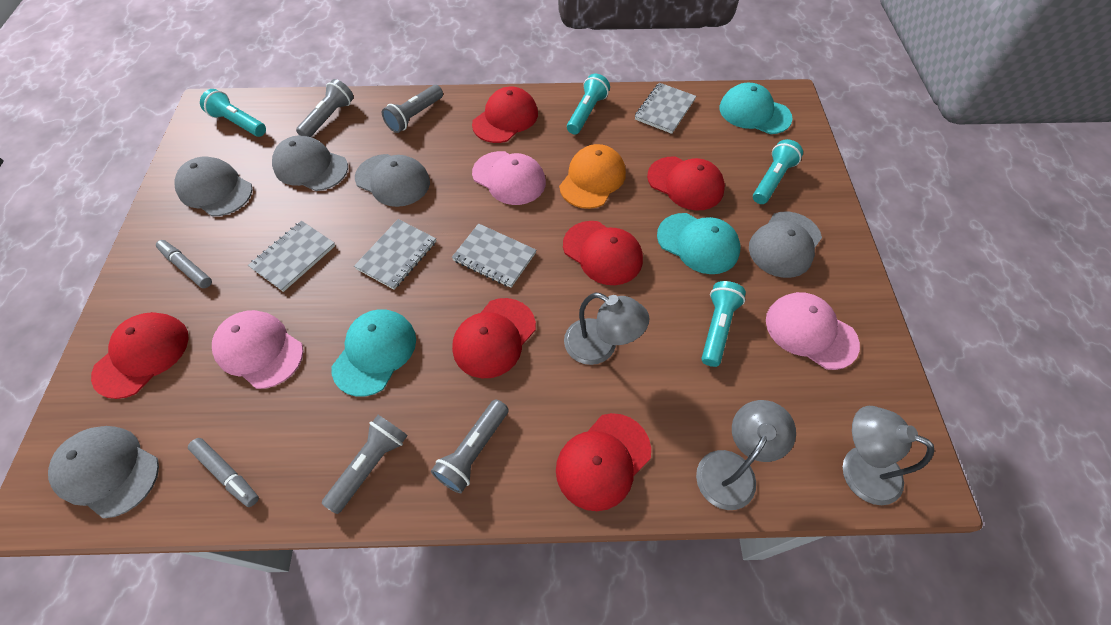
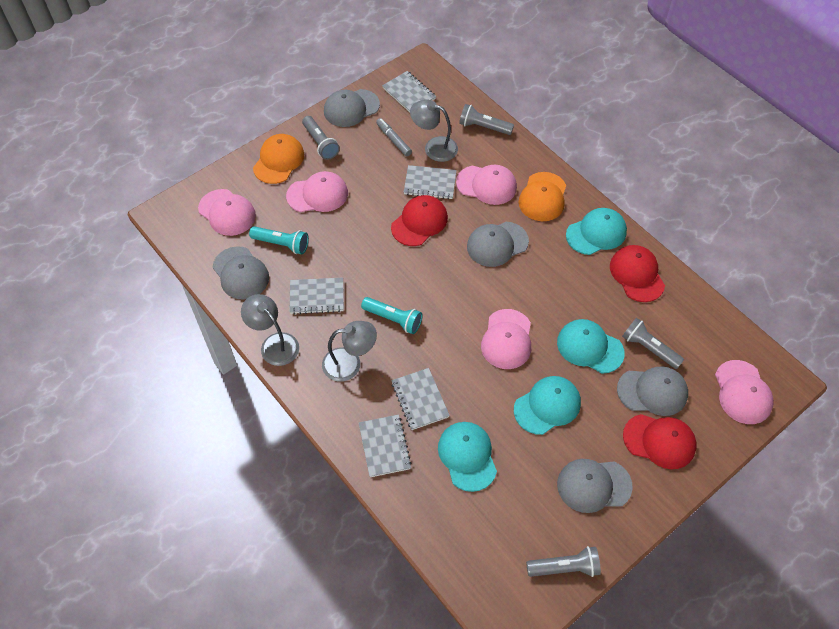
grey marker: 2 -> 1
grey notebook: 4 -> 5
orange cap: 1 -> 2
pink cap: 3 -> 5
red cap: 6 -> 3
turquoise cap: 3 -> 4
turquoise flashlight: 4 -> 2

